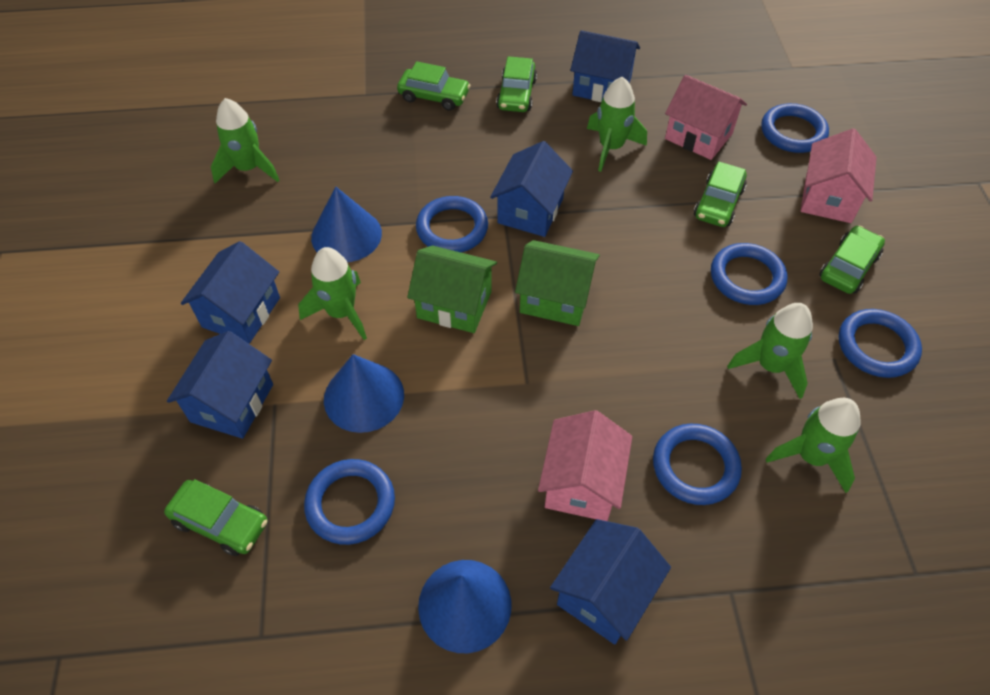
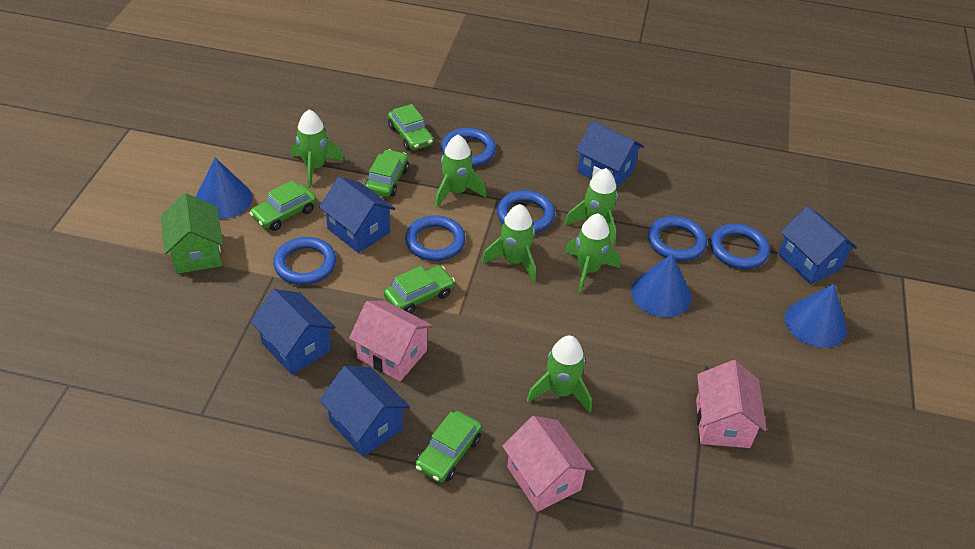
green house: 2 -> 1
green rocket: 5 -> 6

